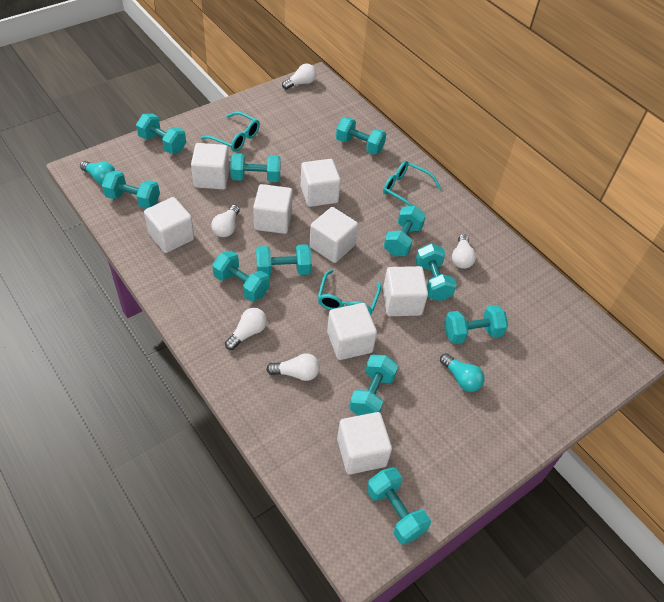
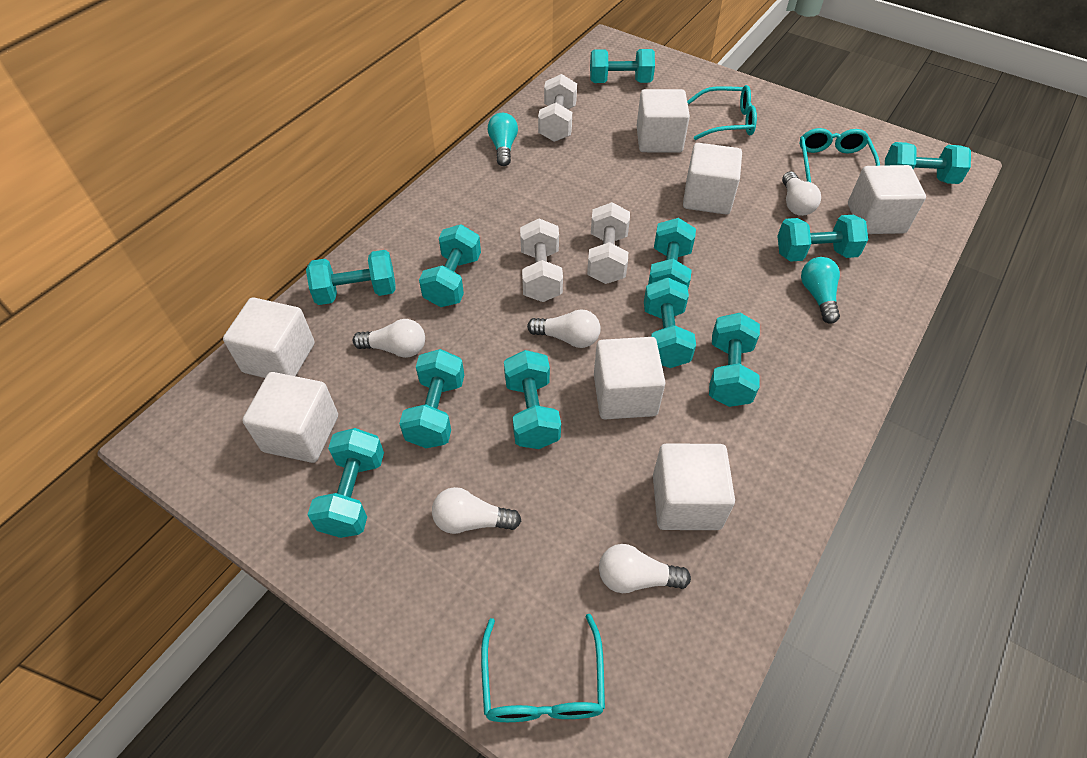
white cube: 8 -> 7
white dumbbell: 0 -> 3

